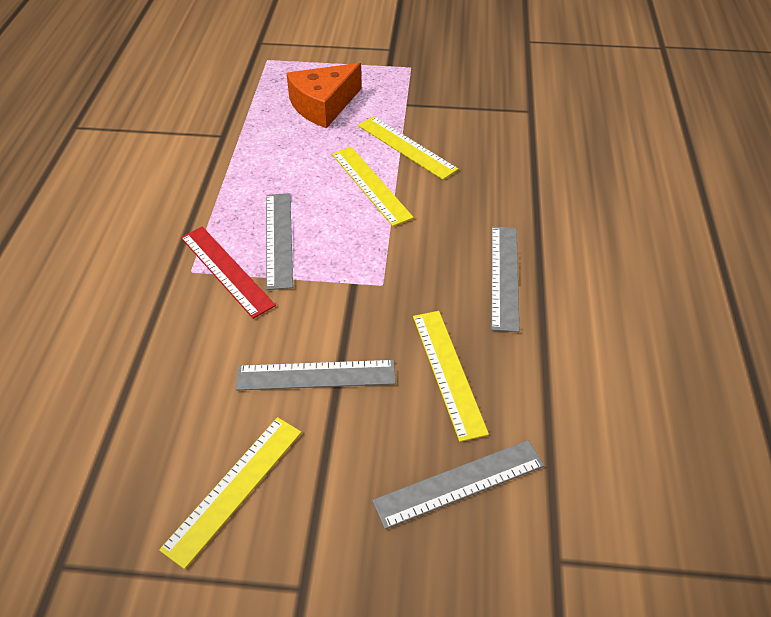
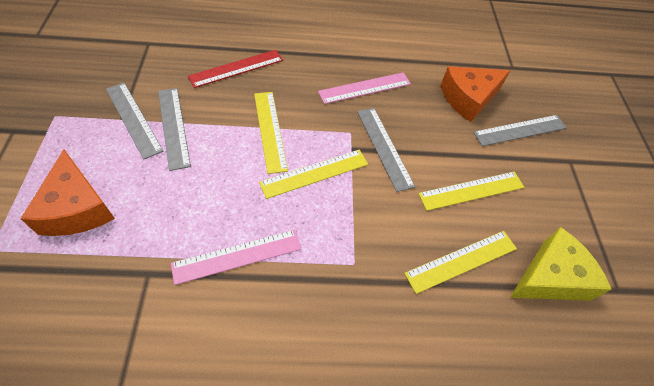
orange cheese: 1 -> 2
pink ruler: 0 -> 2
yellow cheese: 0 -> 1

